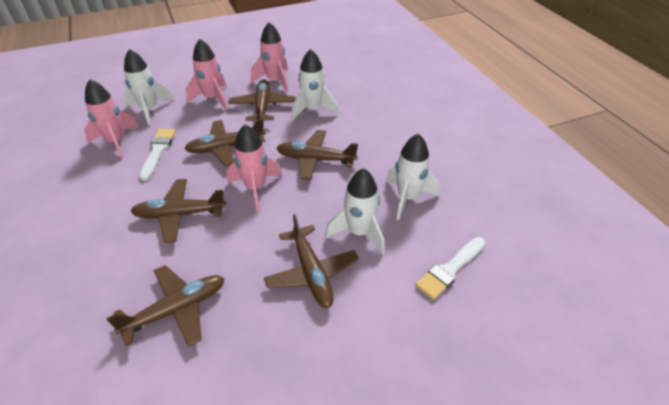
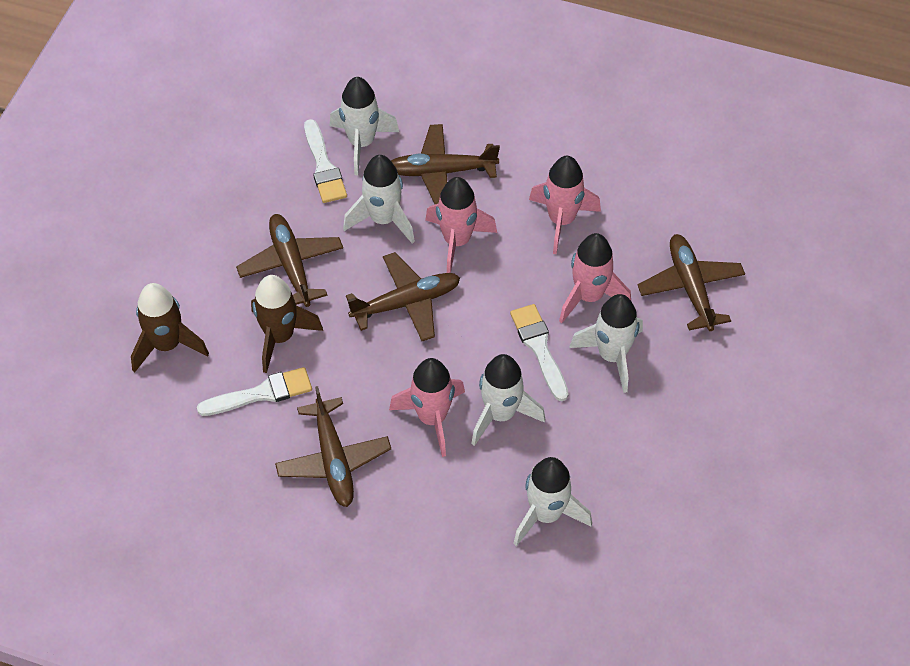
brown plane: 6 -> 5
brown rocket: 0 -> 2
white brush: 2 -> 3
white rocket: 4 -> 5

